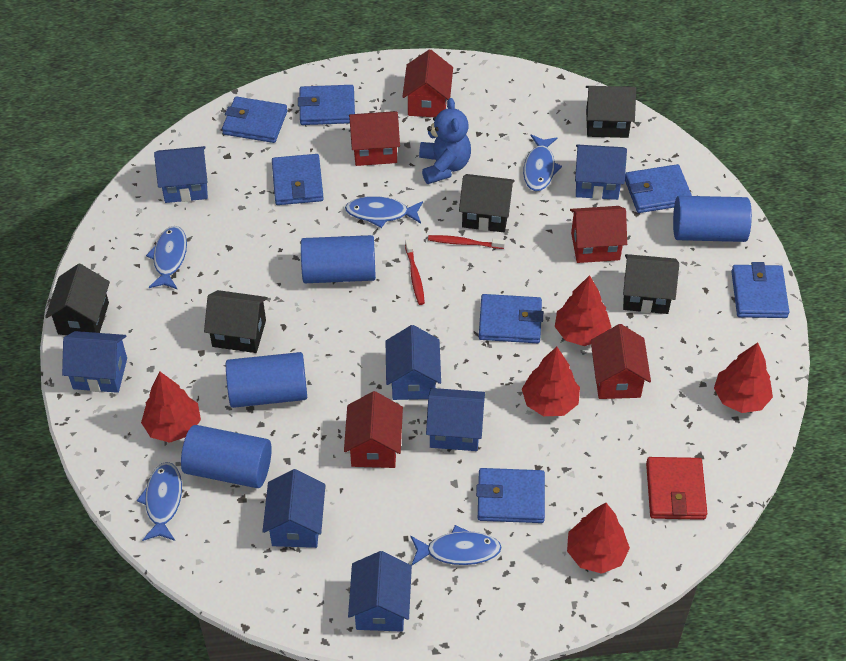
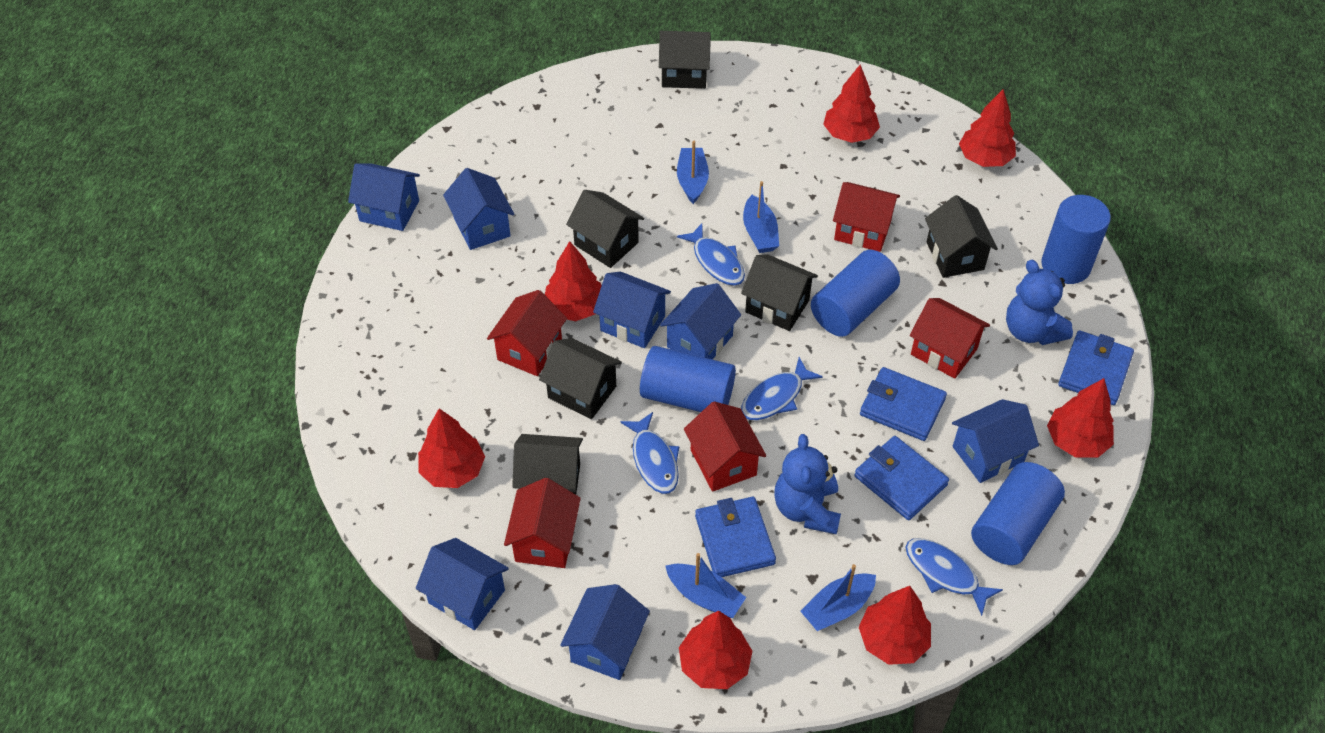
black house: 5 -> 6
blue boat: 0 -> 4
blue fish: 5 -> 4
blue teddy bear: 1 -> 2
blue wallet: 7 -> 4
red toothbrush: 2 -> 0
red tree: 5 -> 7
red wallet: 1 -> 0

